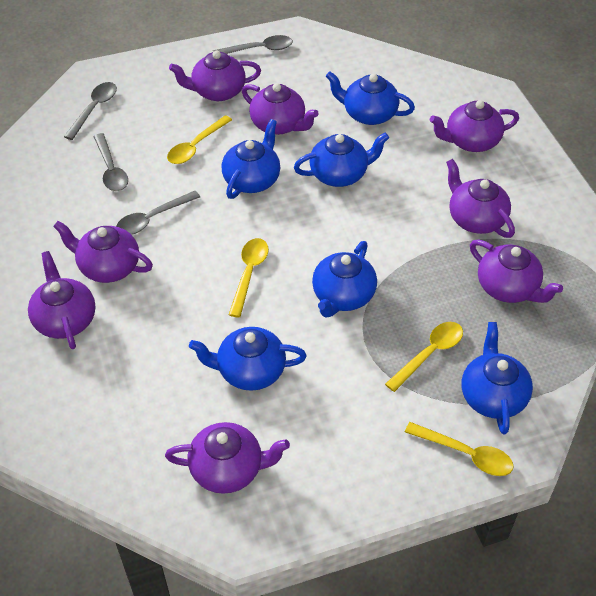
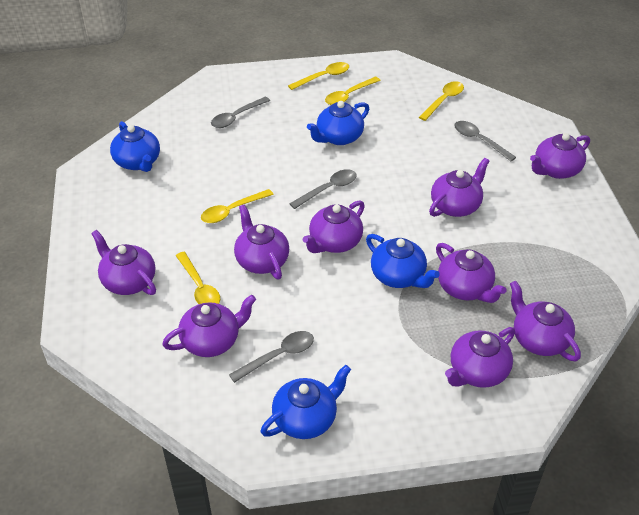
blue teapot: 6 -> 4
purple teapot: 8 -> 9
yellow spoon: 4 -> 5

